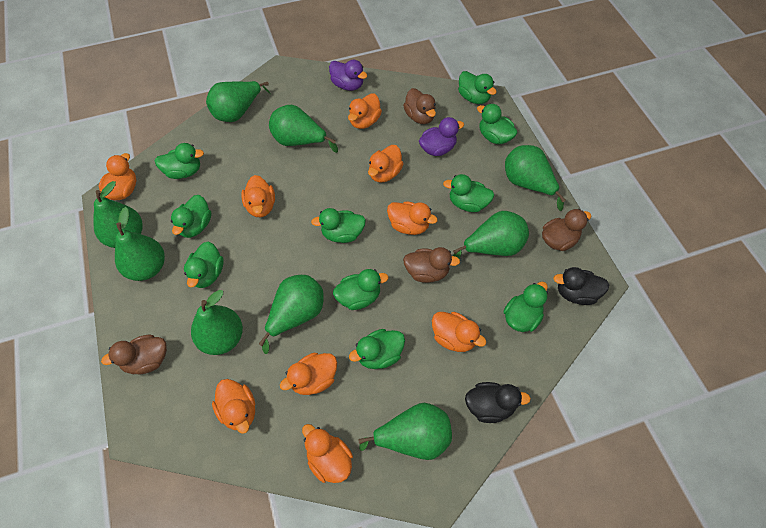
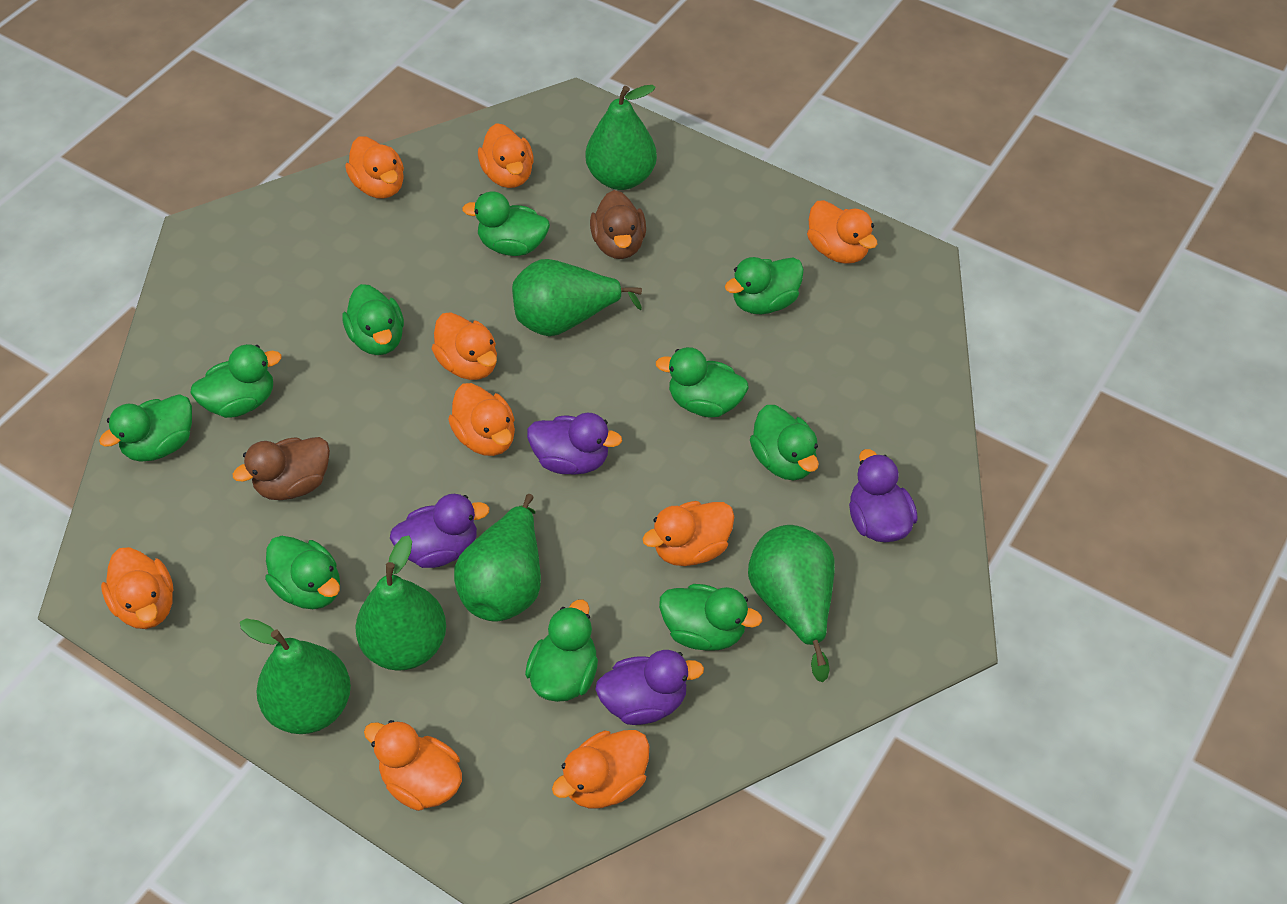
black duck: 2 -> 0
brown duck: 4 -> 2
green pear: 9 -> 6
purple duck: 2 -> 4

